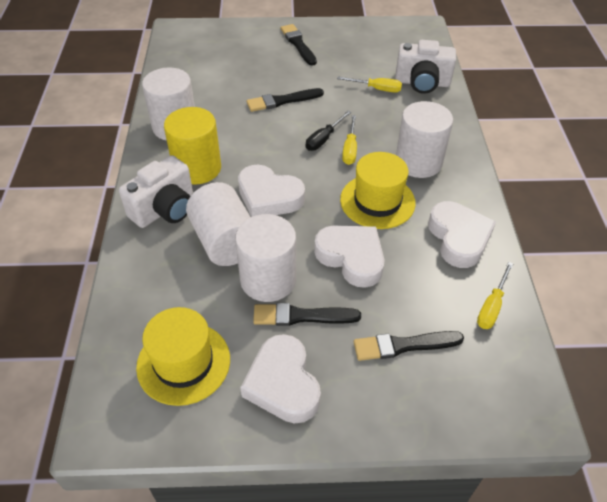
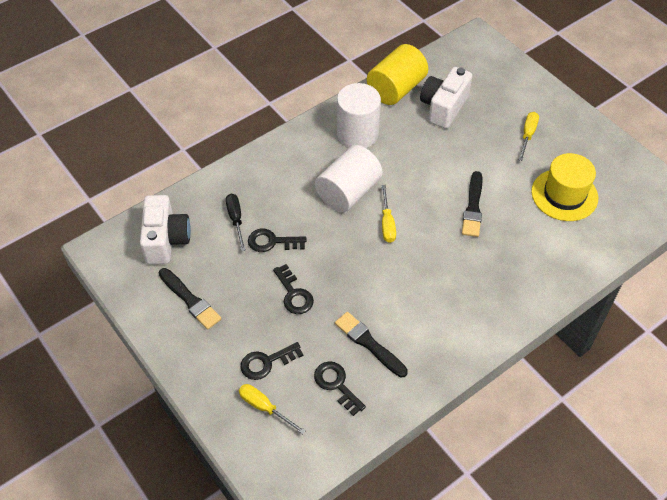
black brush: 4 -> 3
black key: 0 -> 4
white cylinder: 4 -> 2
white heart: 4 -> 0
yellow hat: 2 -> 1

